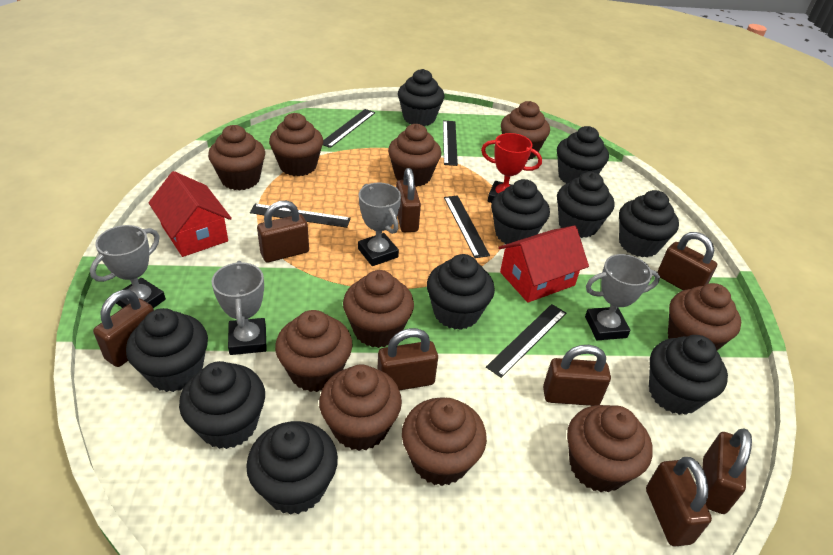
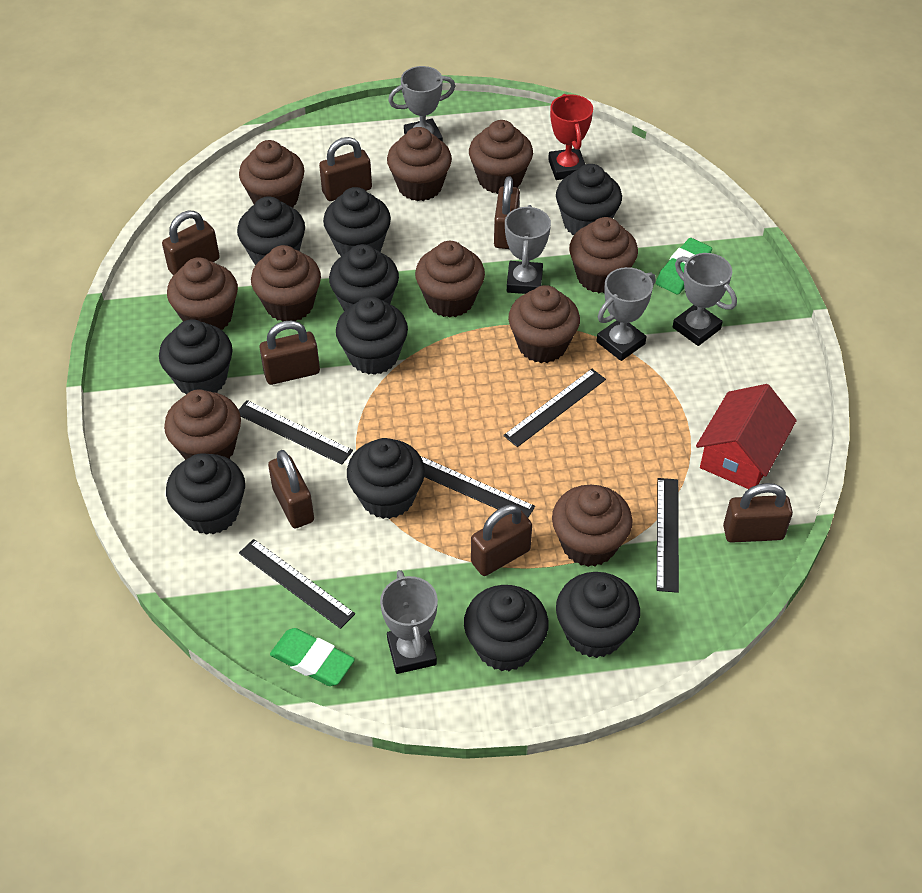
brown padlock: 8 -> 7
green eraser: 0 -> 2
grey trophy: 4 -> 5
red house: 2 -> 1

